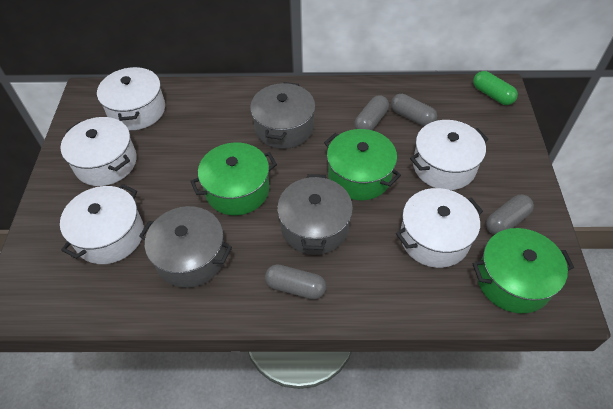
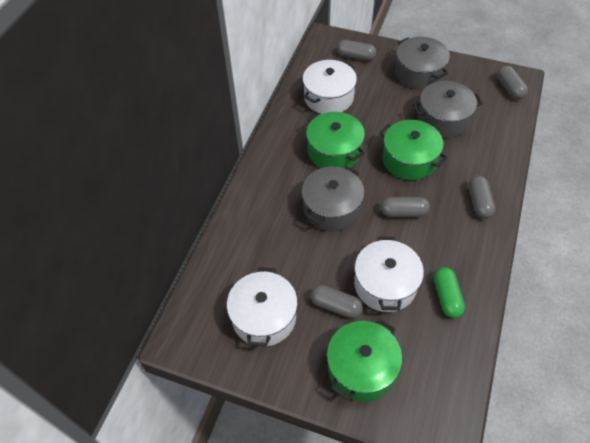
grey capsule: 4 -> 5
white pot: 5 -> 3

